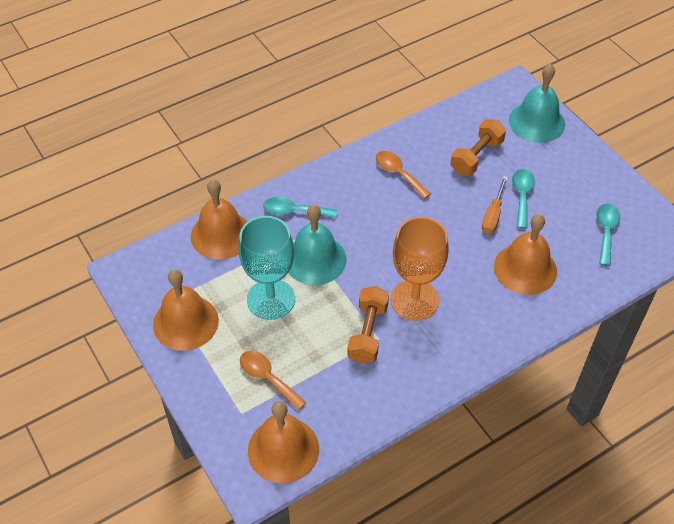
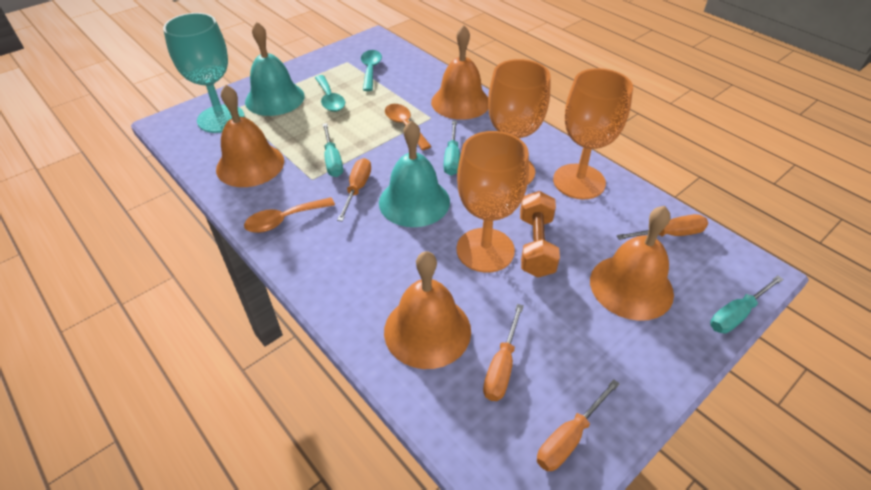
orange dumbbell: 2 -> 1
orange goblet: 1 -> 3
orange screwdriver: 1 -> 4
turquoise screwdriver: 0 -> 3
turquoise spoon: 3 -> 2

